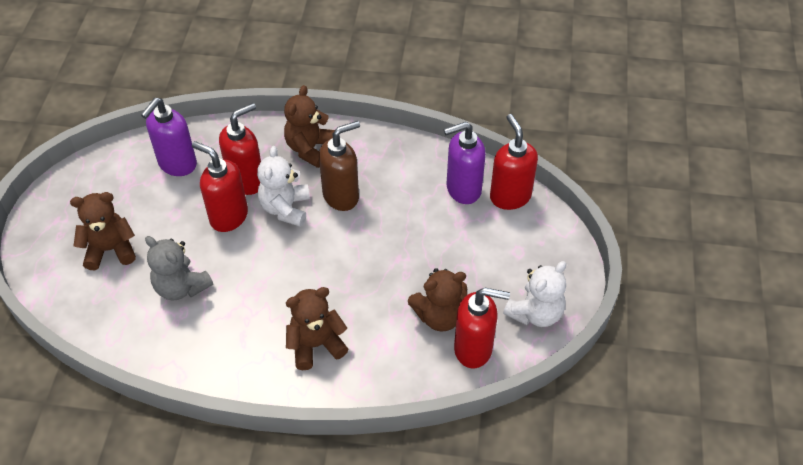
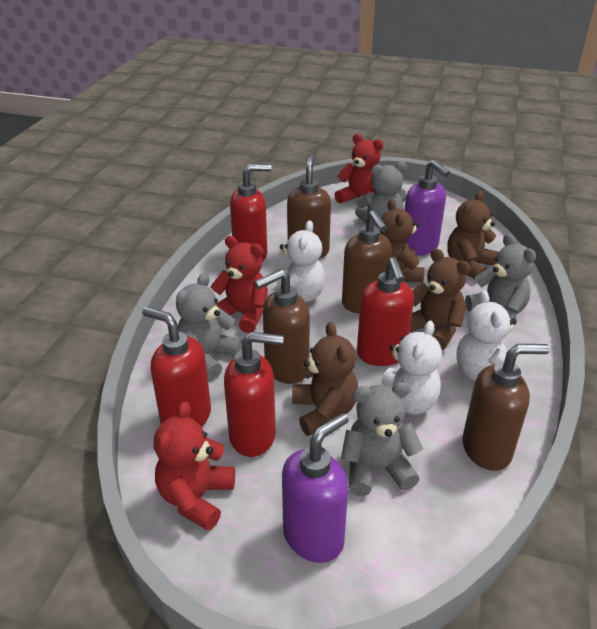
brown soap dispenser: 1 -> 4
grey teddy bear: 1 -> 4
red teddy bear: 0 -> 3
white teddy bear: 2 -> 3

